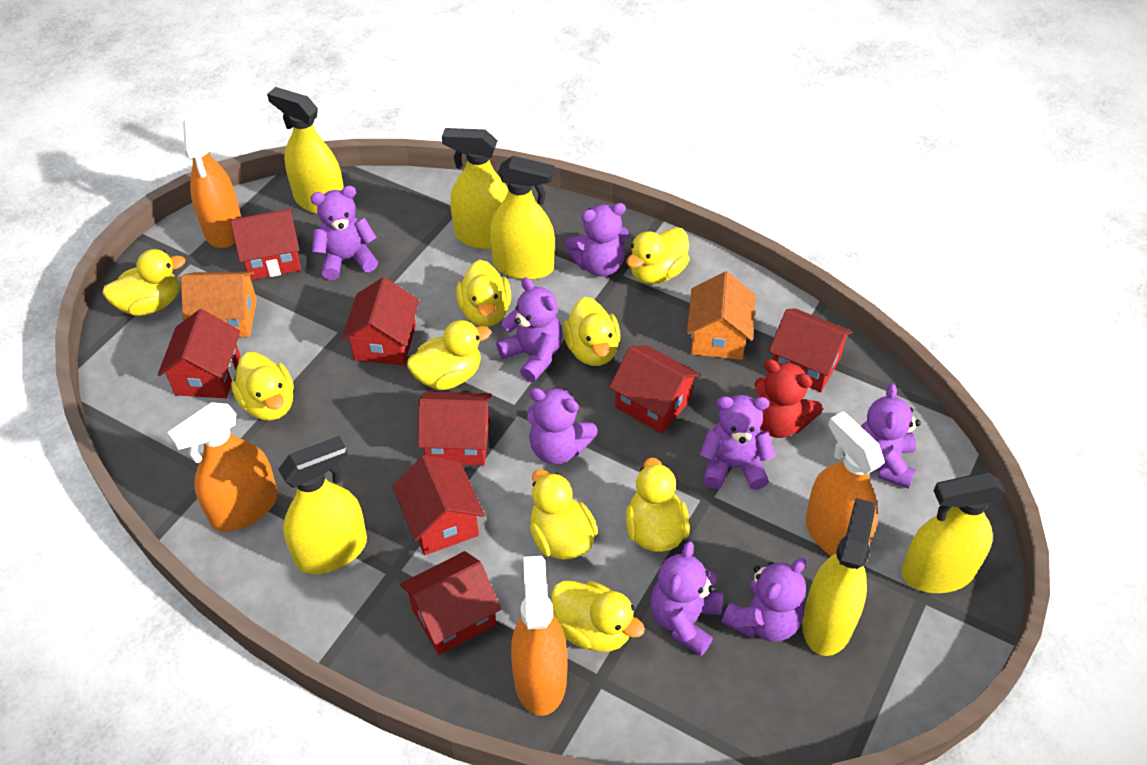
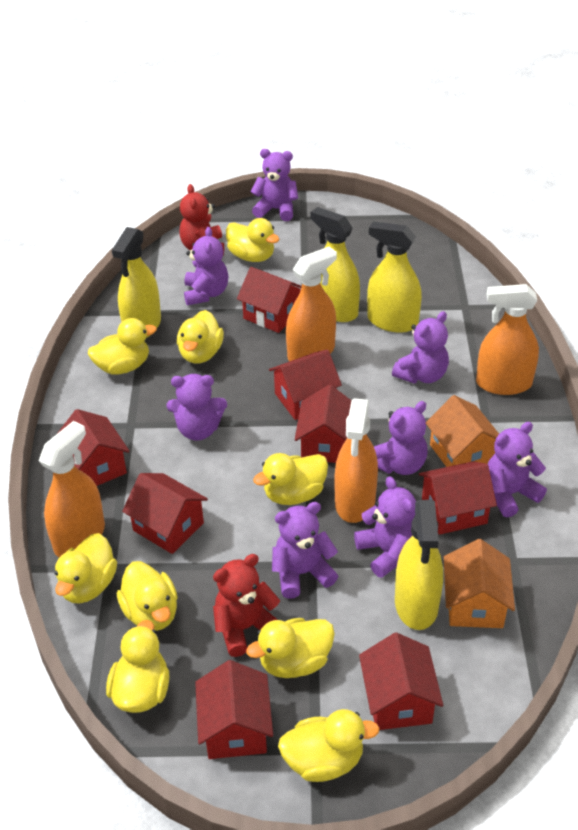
red teddy bear: 1 -> 2
yellow spray bottle: 6 -> 4

